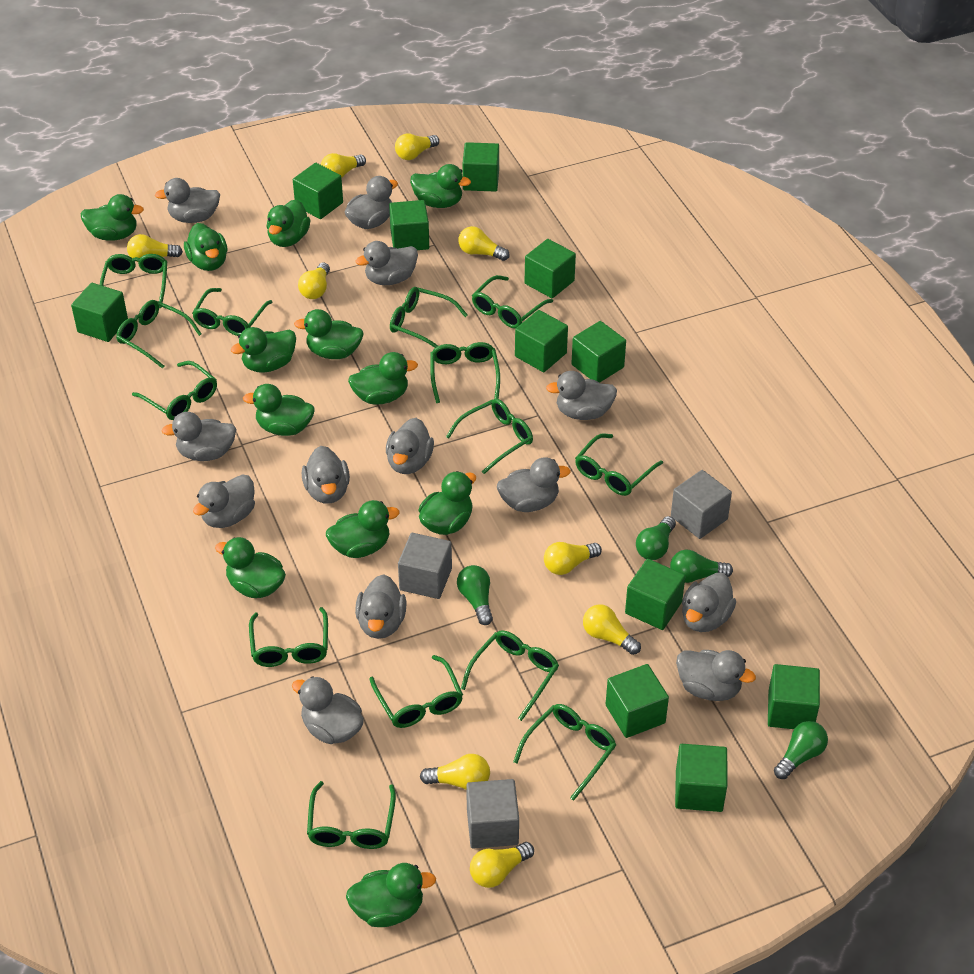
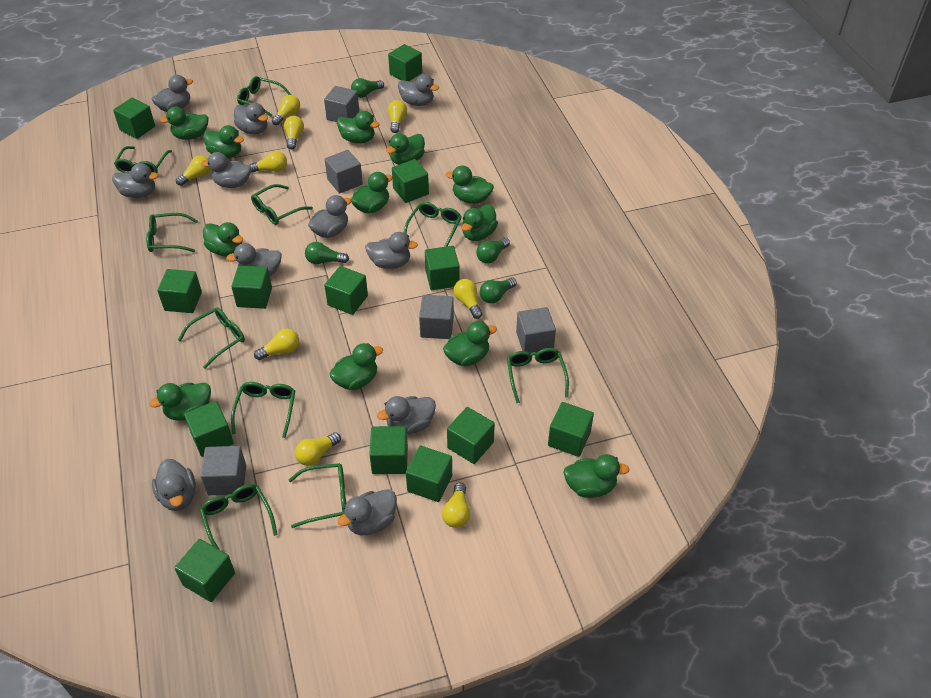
green cube: 11 -> 13
green glasses: 14 -> 10
grey cube: 3 -> 5
grey duck: 13 -> 11

